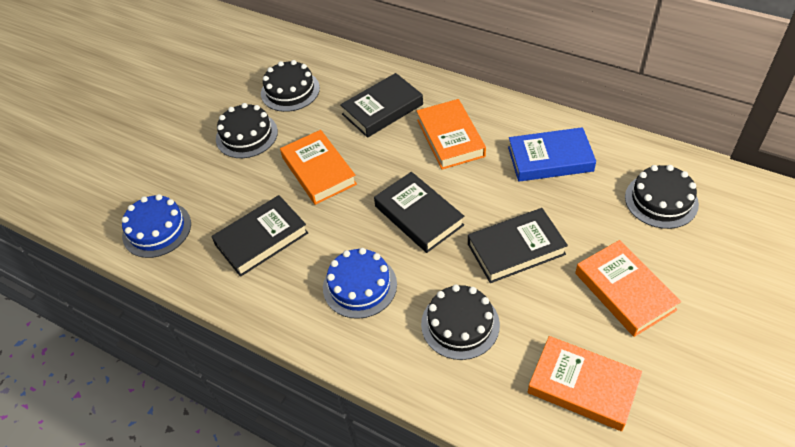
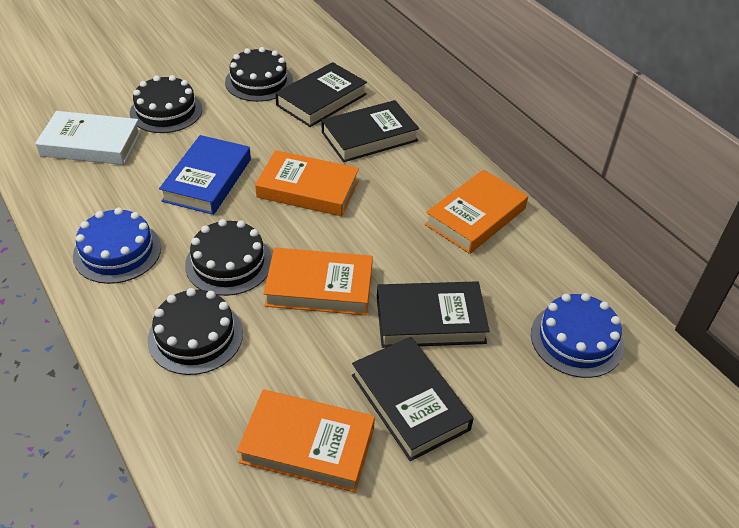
white book: 0 -> 1

